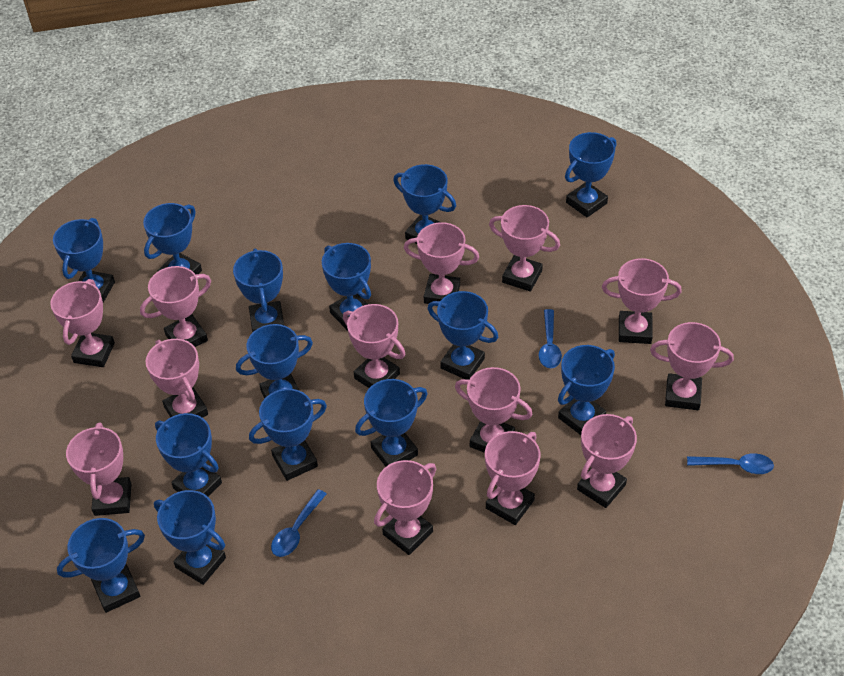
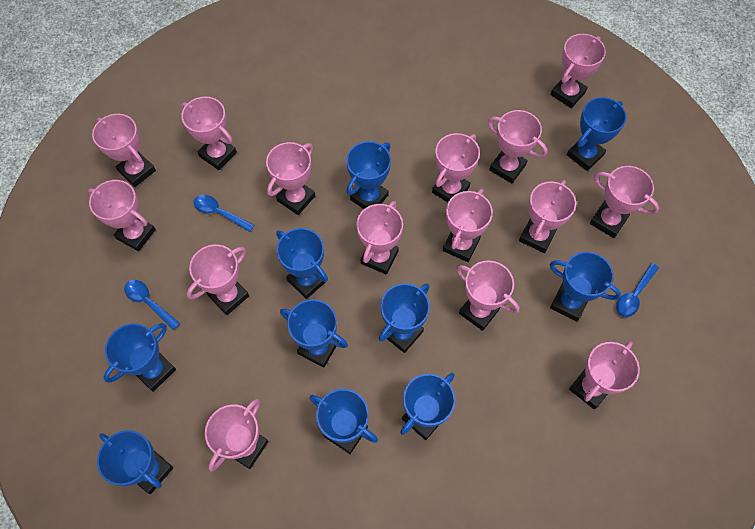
blue trophy: 14 -> 10
pink trophy: 13 -> 15

